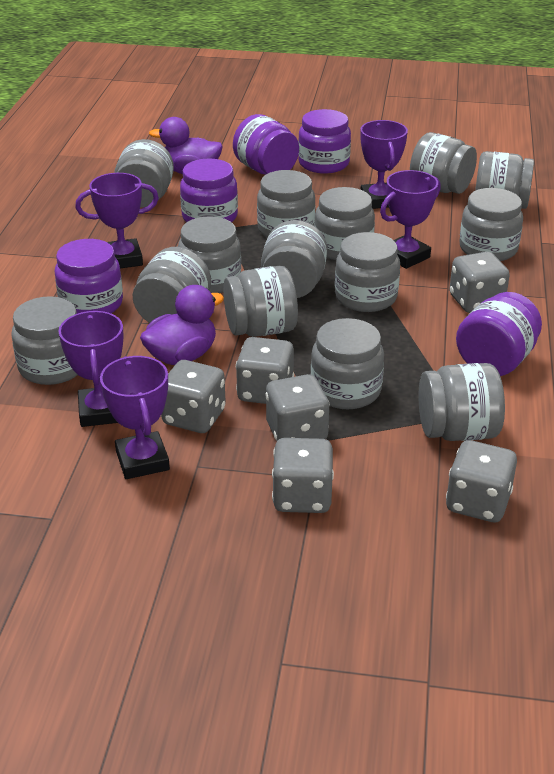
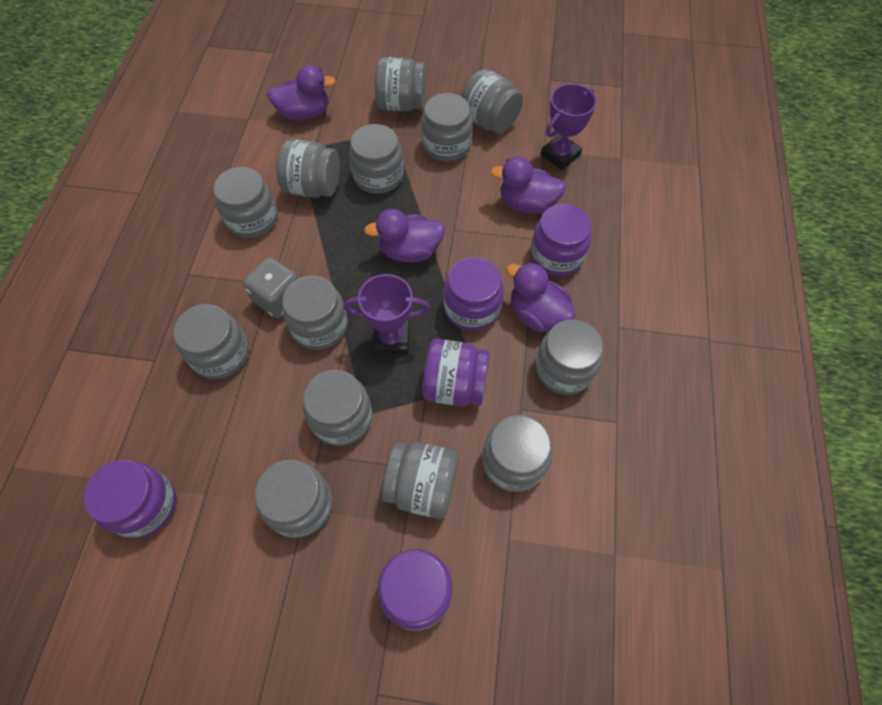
grey dice: 6 -> 1
grey jar: 14 -> 13
purple duck: 2 -> 4
purple trophy: 5 -> 2

